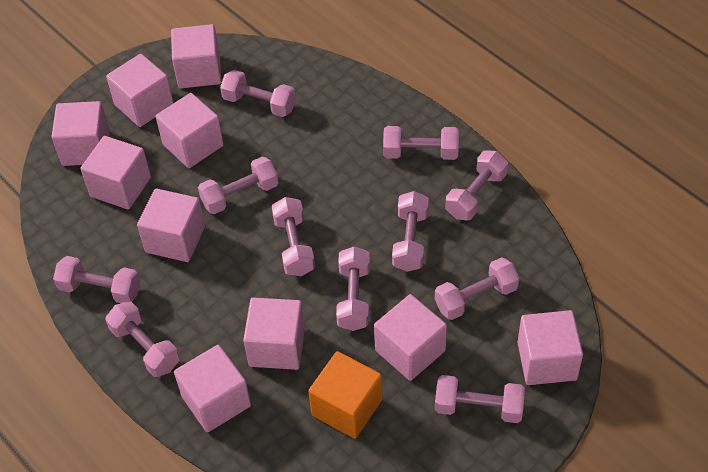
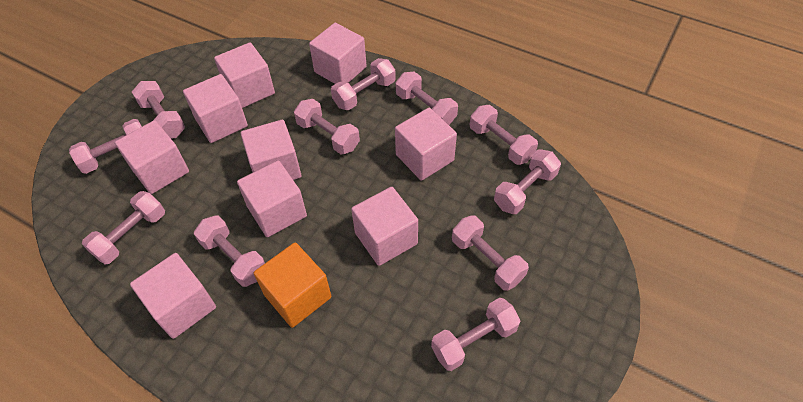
pink cube: 10 -> 9

